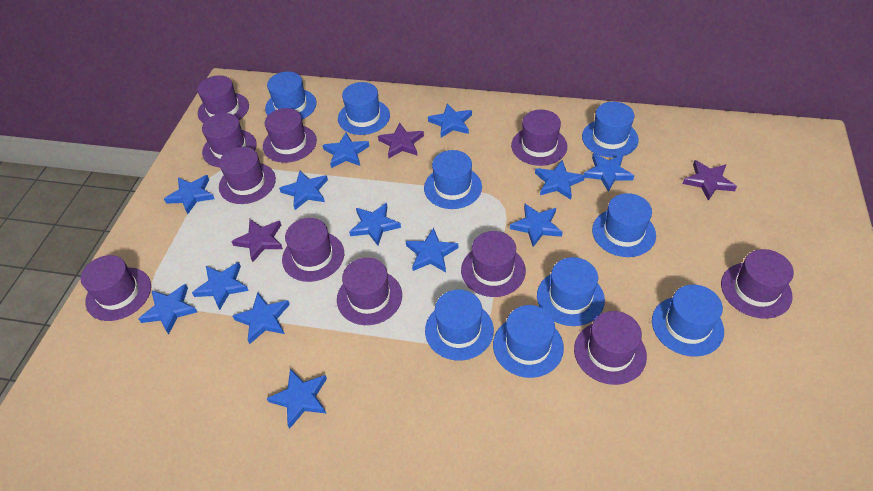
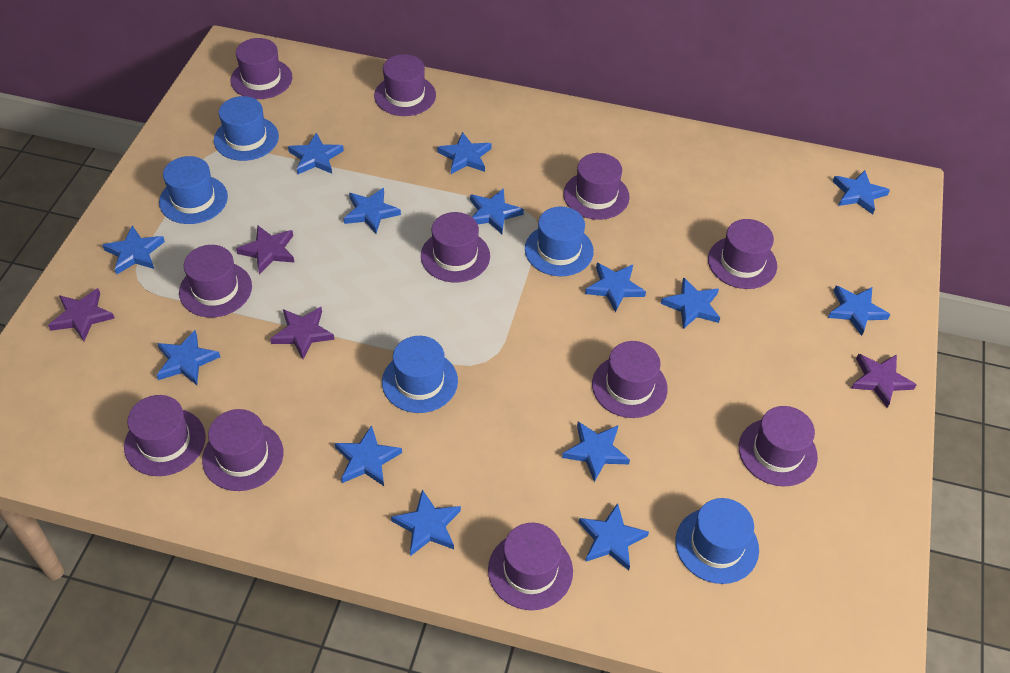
blue hat: 9 -> 5
blue star: 13 -> 14
purple star: 3 -> 4

